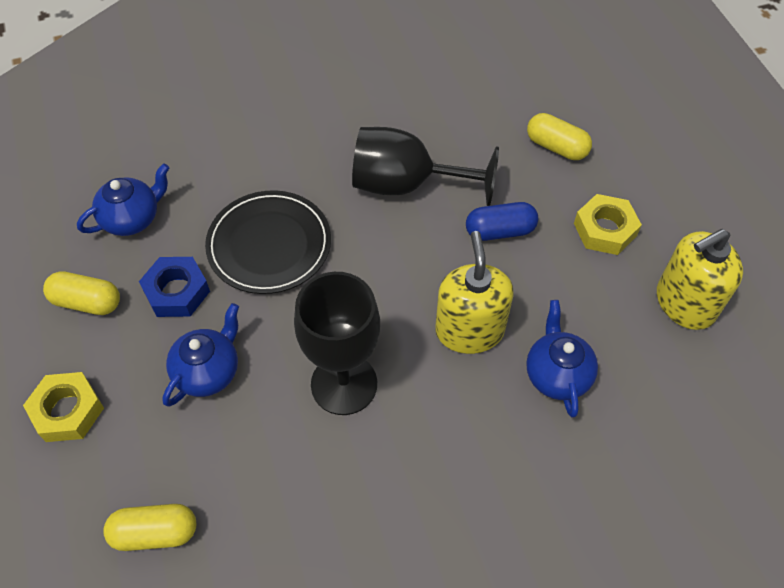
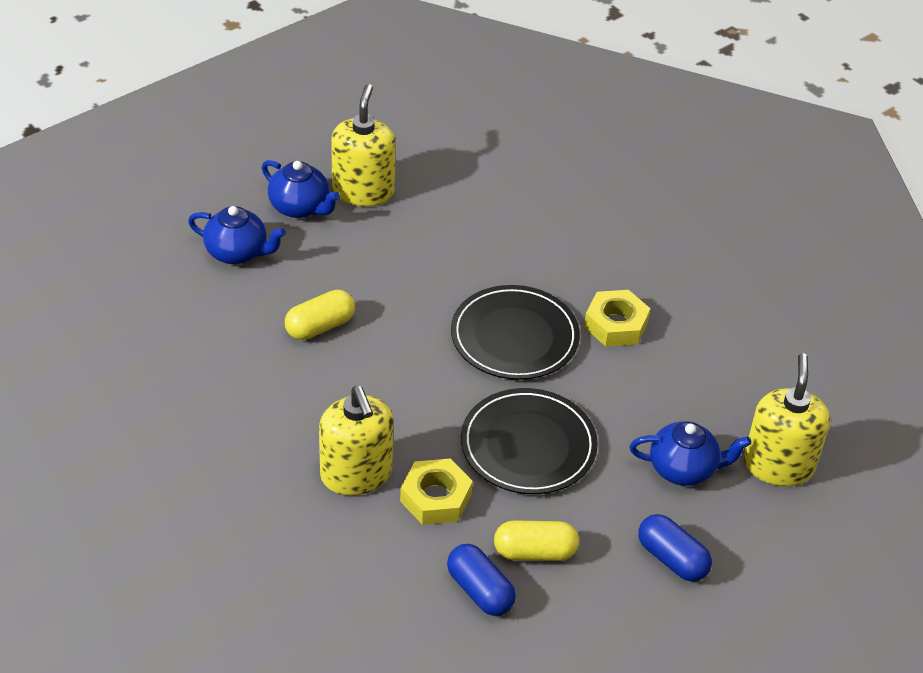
black goblet: 2 -> 0
black plate: 1 -> 2
blue capsule: 1 -> 2
blue nut: 1 -> 0
yellow capsule: 3 -> 2
yellow soap dispenser: 2 -> 3

